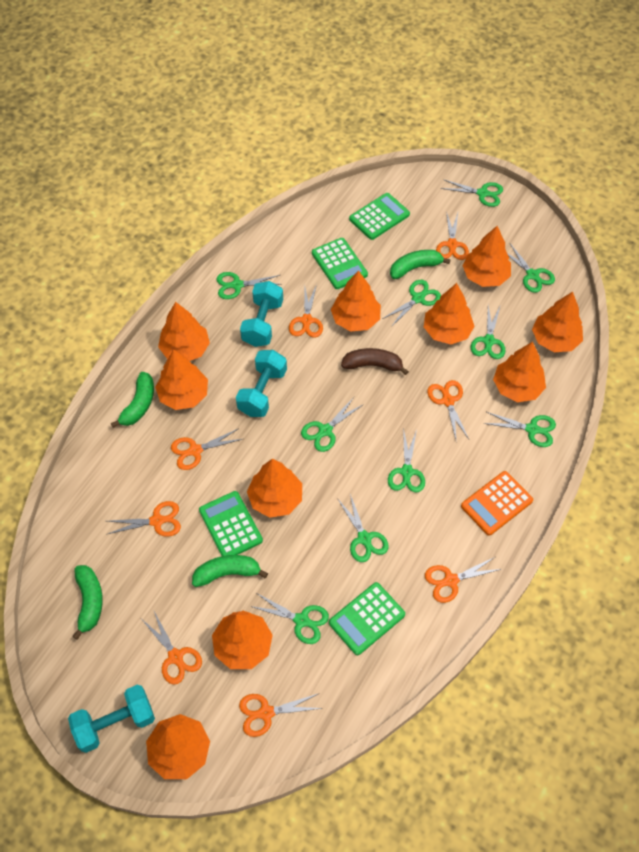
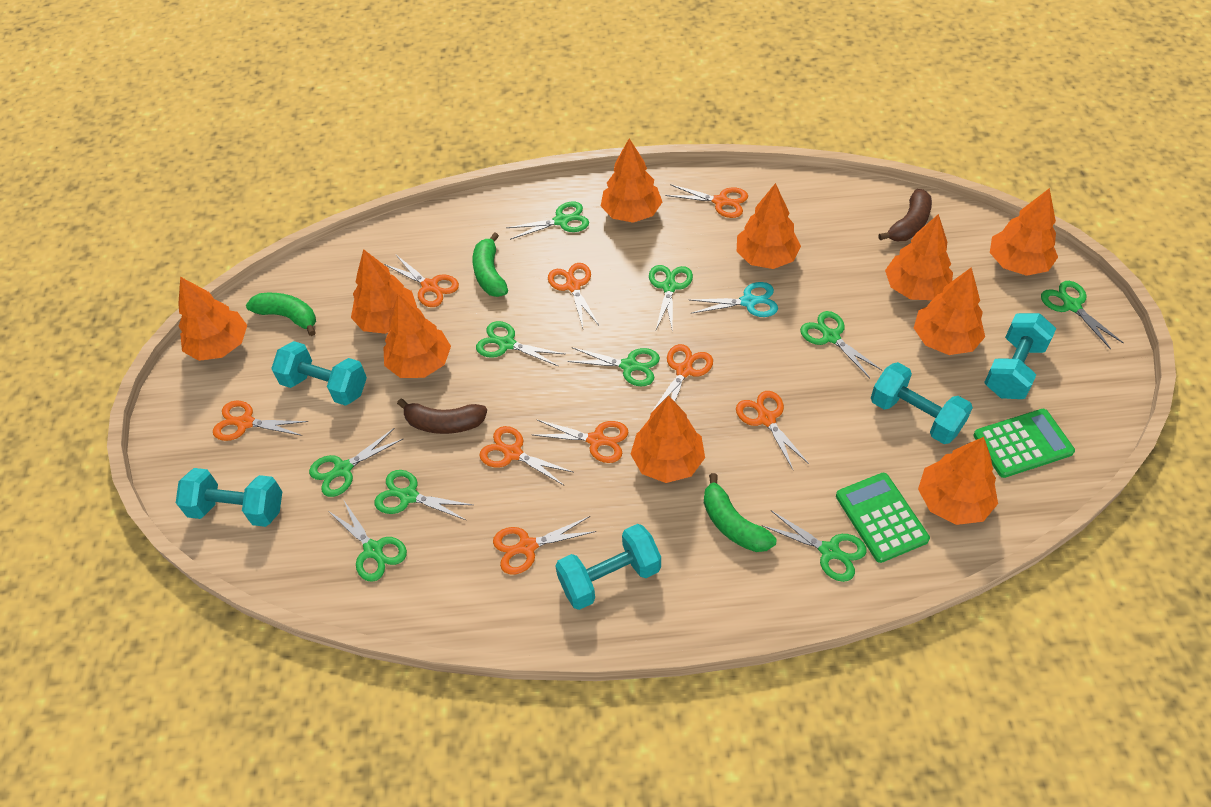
brown banana: 1 -> 2
green banana: 4 -> 3
green calculator: 4 -> 2
orange calculator: 1 -> 0
orange scissors: 8 -> 9
turquoise dumbbell: 3 -> 5
turquoise scissors: 0 -> 1

